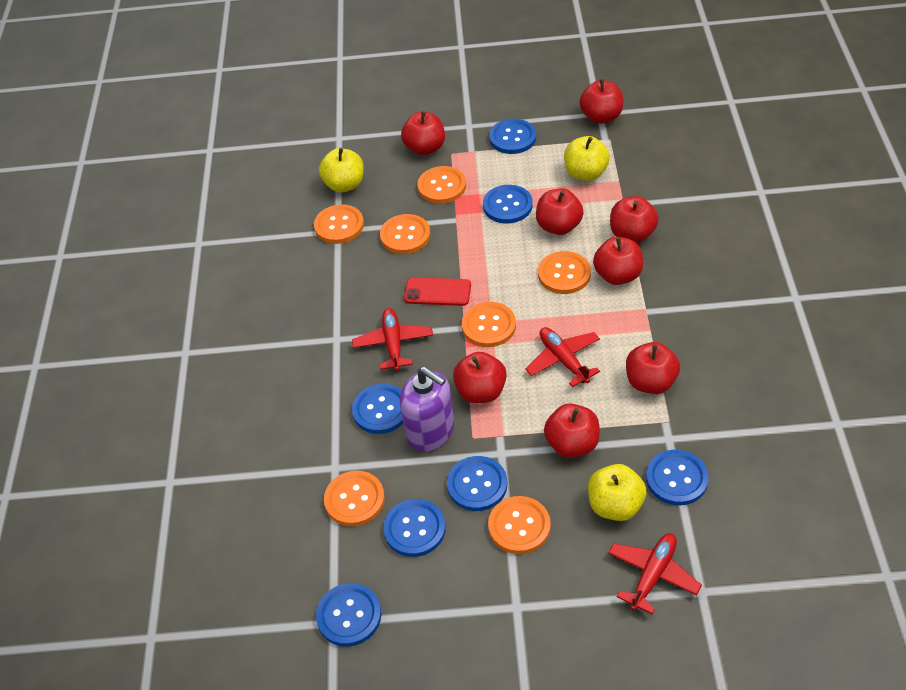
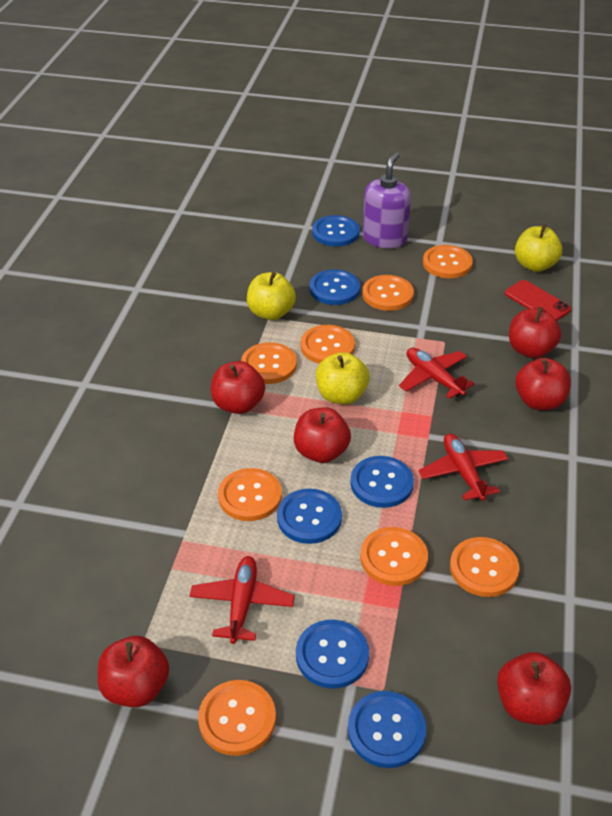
blue button: 7 -> 6
orange button: 7 -> 8
red apple: 8 -> 6

